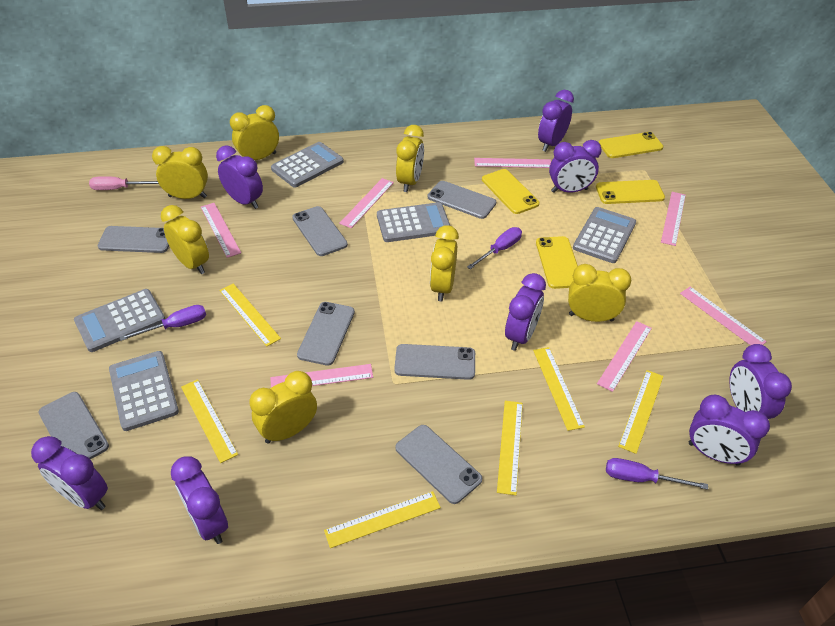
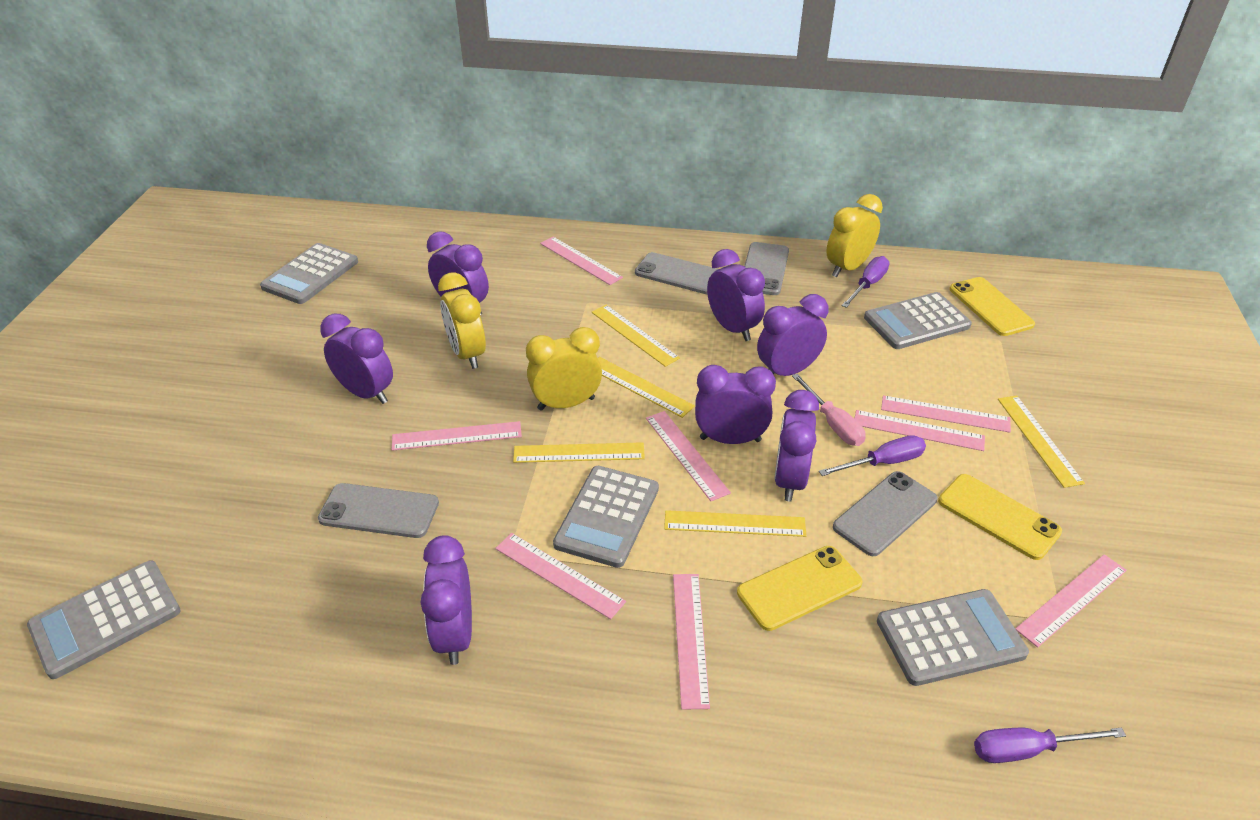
grey phone: 7 -> 4
pink ruler: 7 -> 8
purple clock: 8 -> 7
yellow clock: 7 -> 3
yellow phone: 4 -> 3
yellow ruler: 6 -> 5

